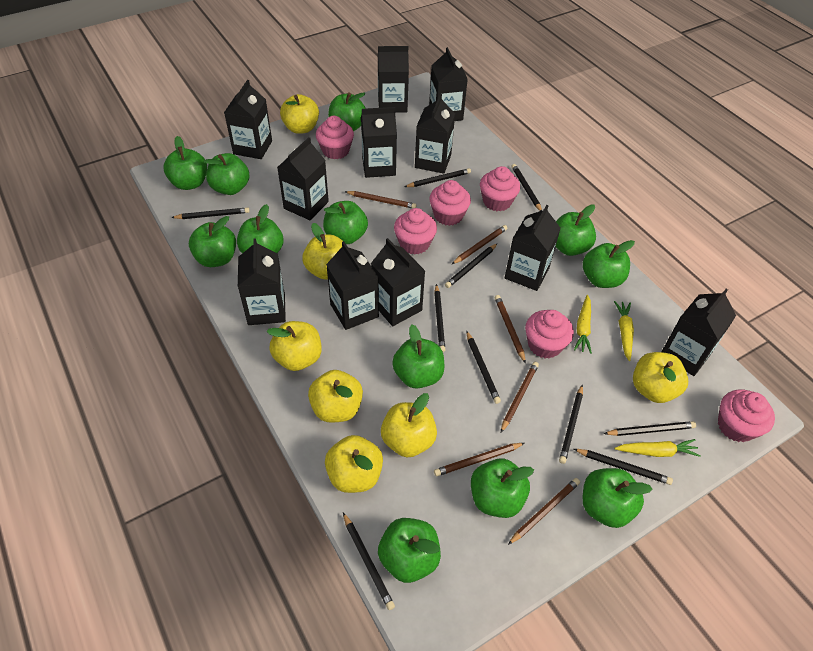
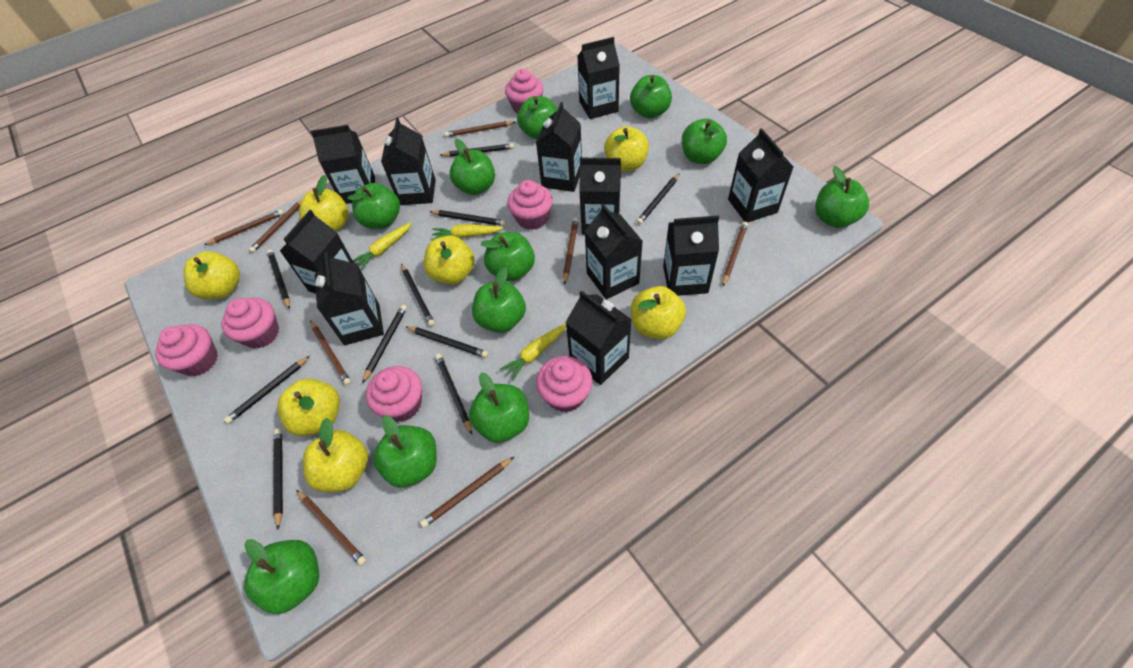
brown pencil: 6 -> 8
green apple: 12 -> 11

